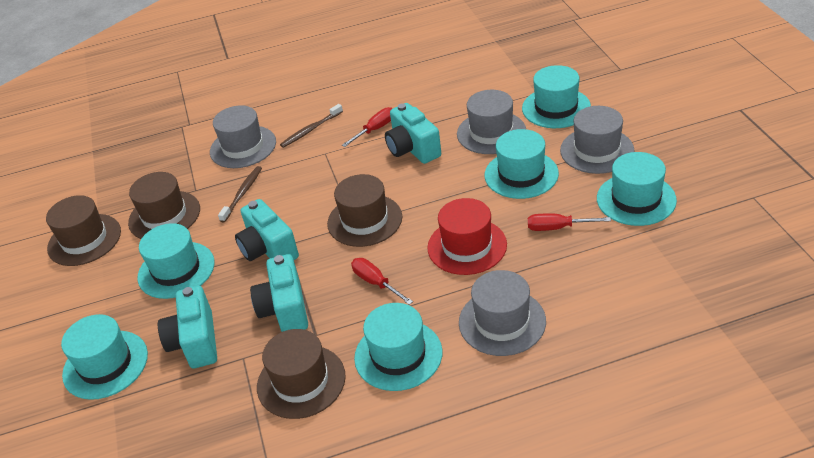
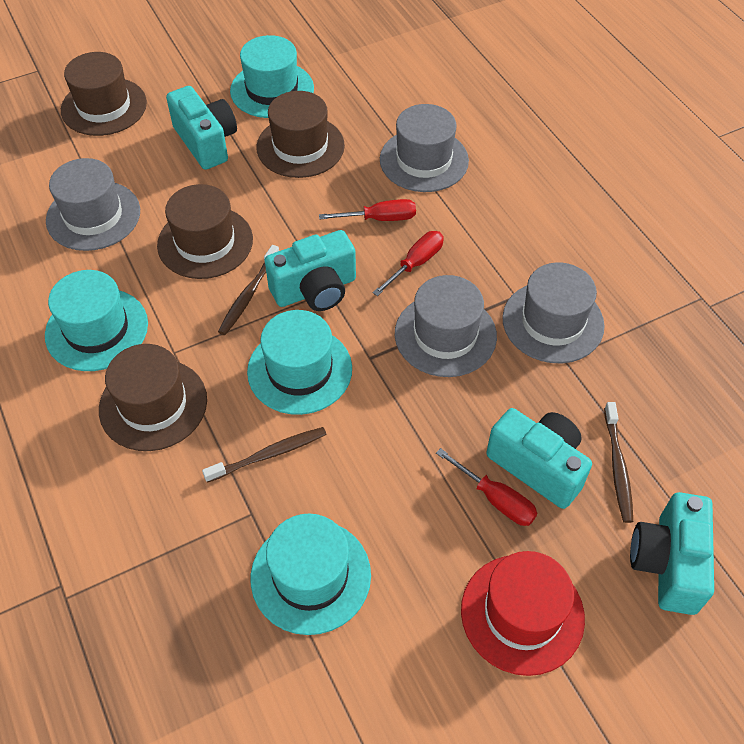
brown toothbrush: 2 -> 3
turquoise hat: 6 -> 4

